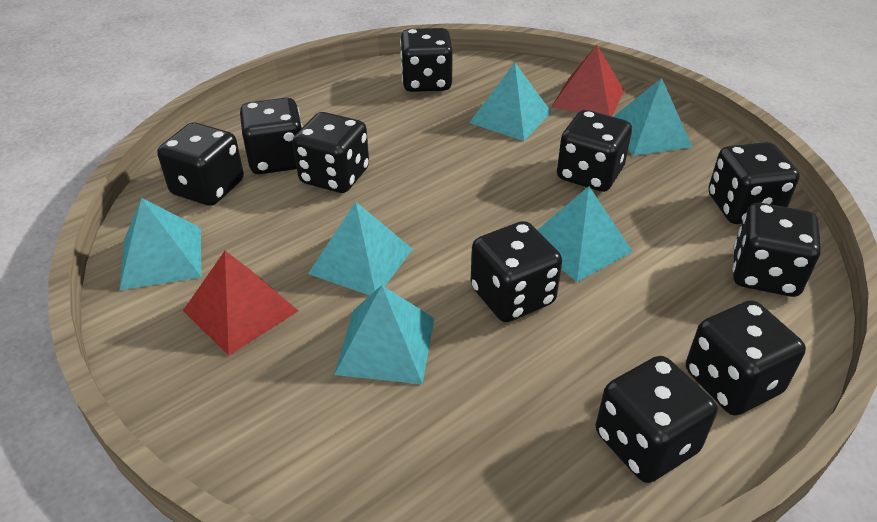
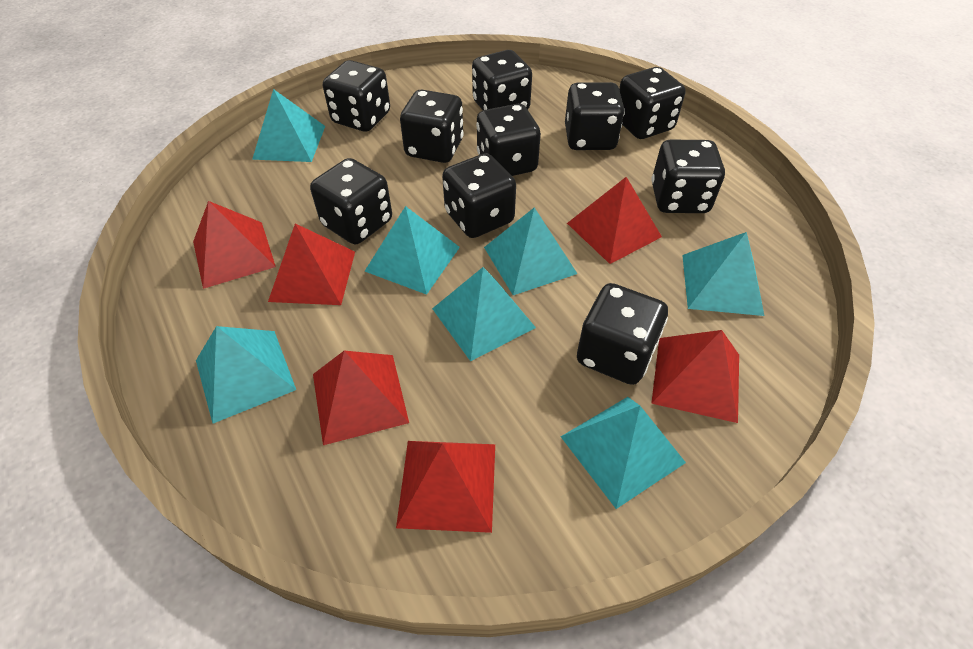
red pyramid: 2 -> 6
turquoise pyramid: 6 -> 7

